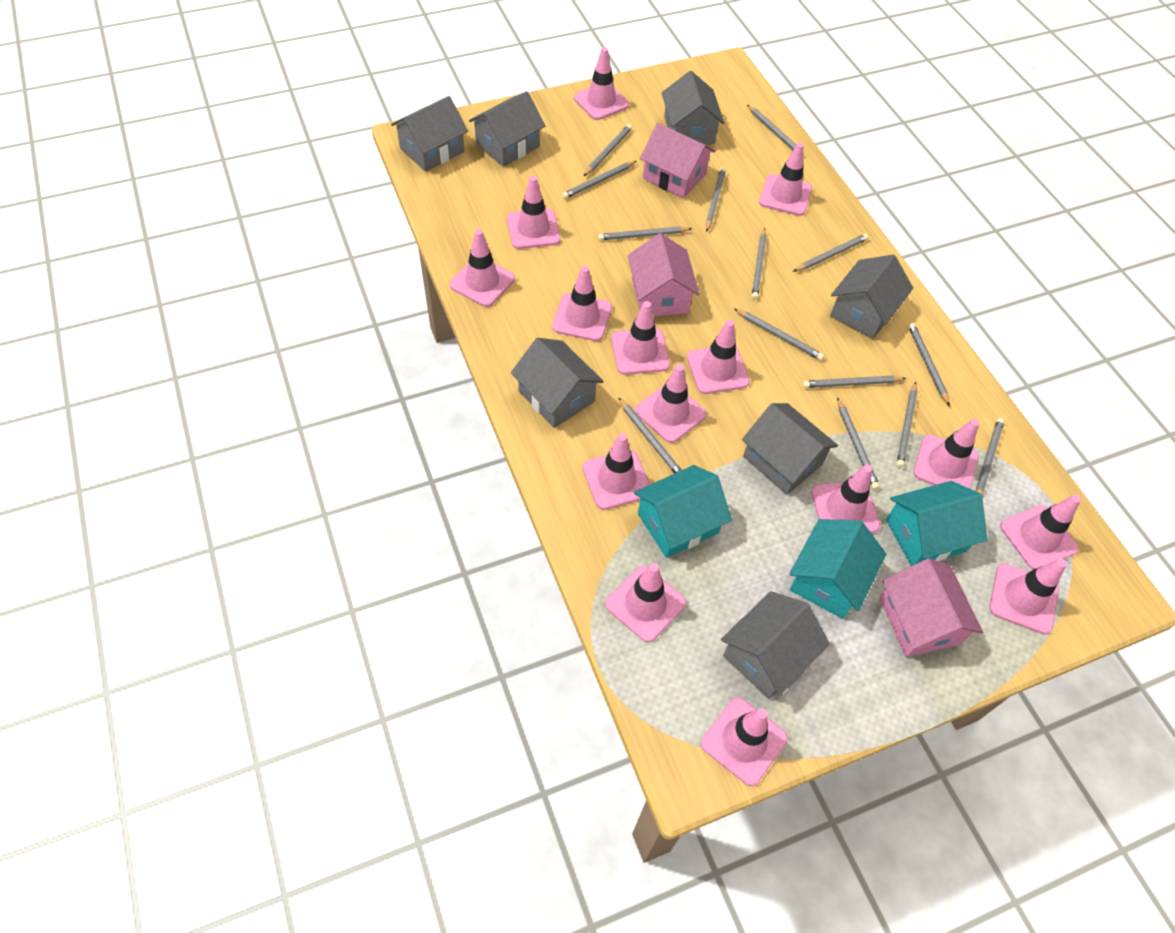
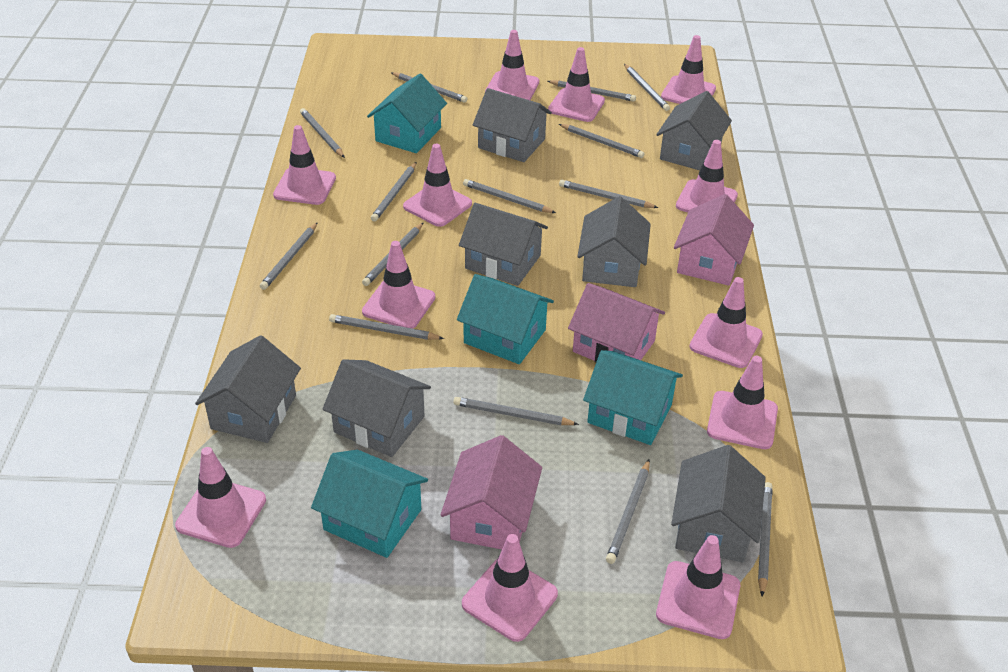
pink traffic cone: 15 -> 12
turquoise house: 3 -> 4

